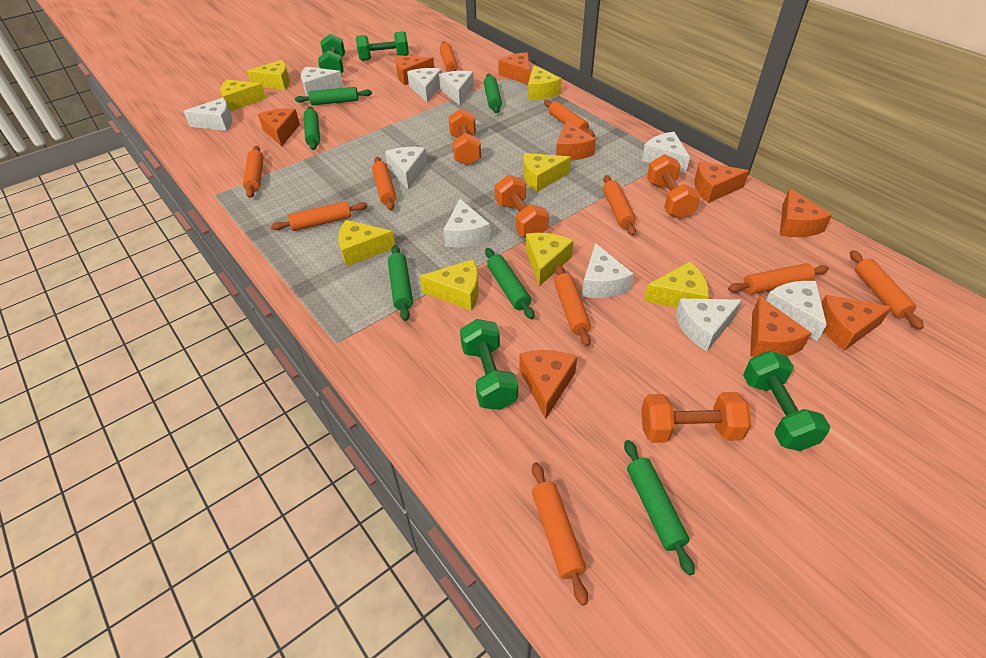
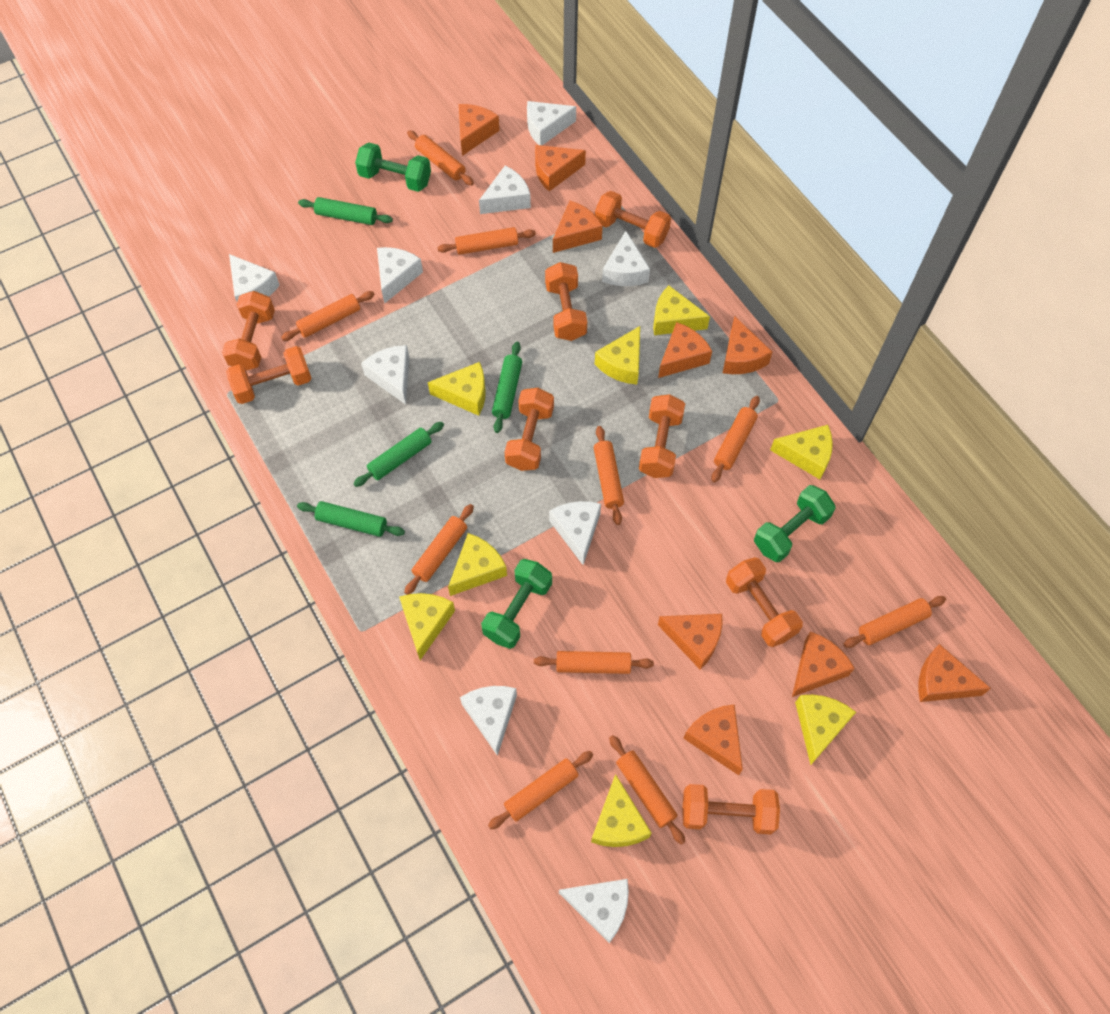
green dumbbell: 4 -> 3
green rolling pin: 6 -> 4
orange dumbbell: 4 -> 8
white cheese: 10 -> 9

